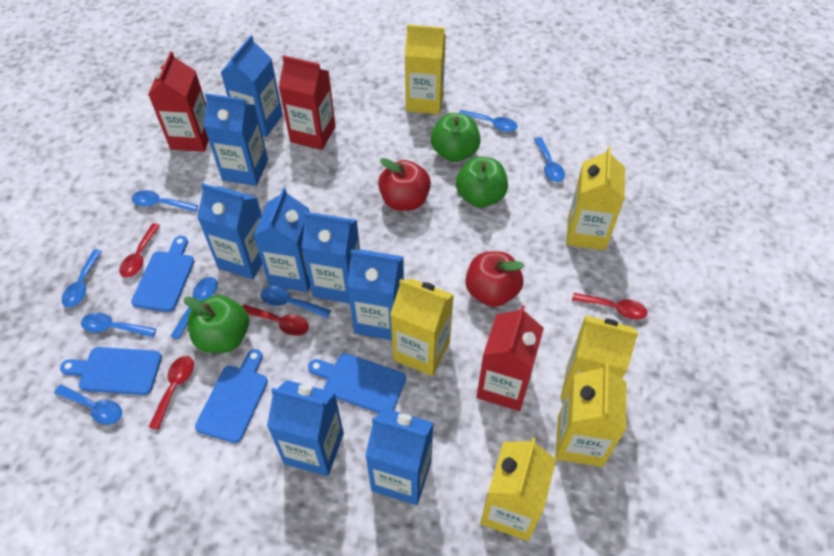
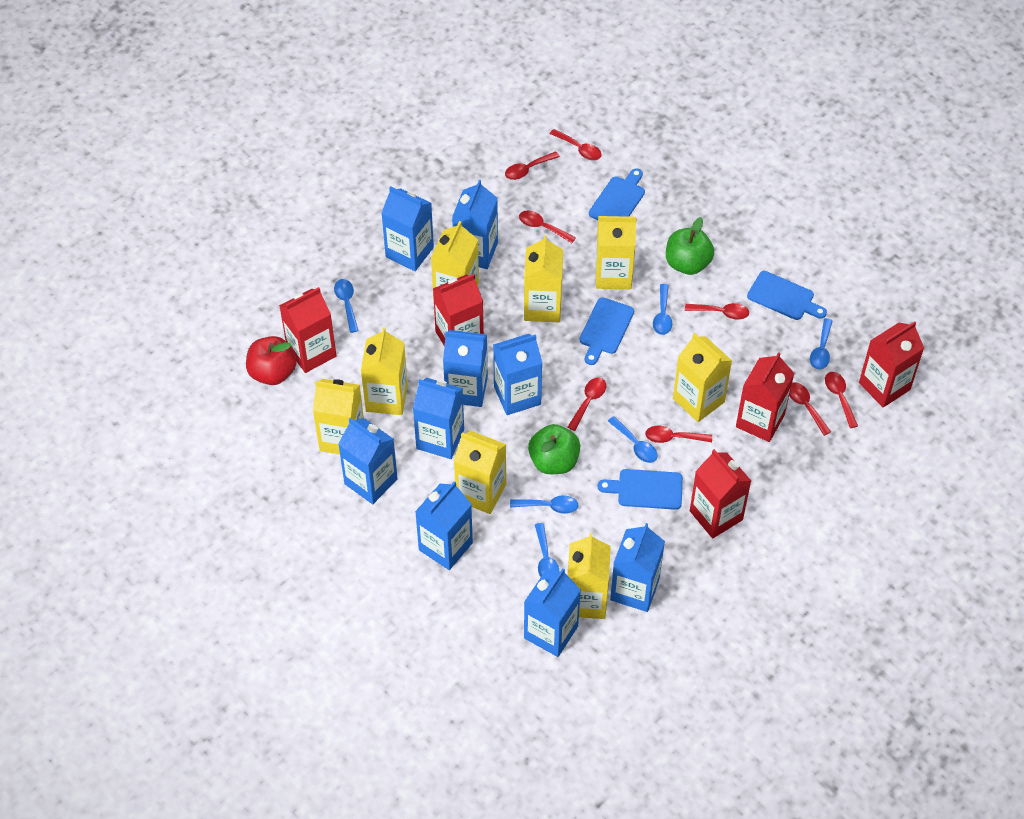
blue carton: 8 -> 9
blue spoon: 8 -> 6
green apple: 3 -> 2
red apple: 2 -> 1
red carton: 3 -> 5
red spoon: 4 -> 8
yellow carton: 6 -> 8

